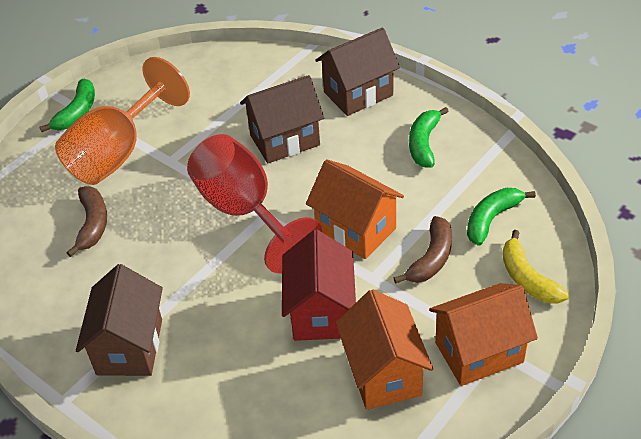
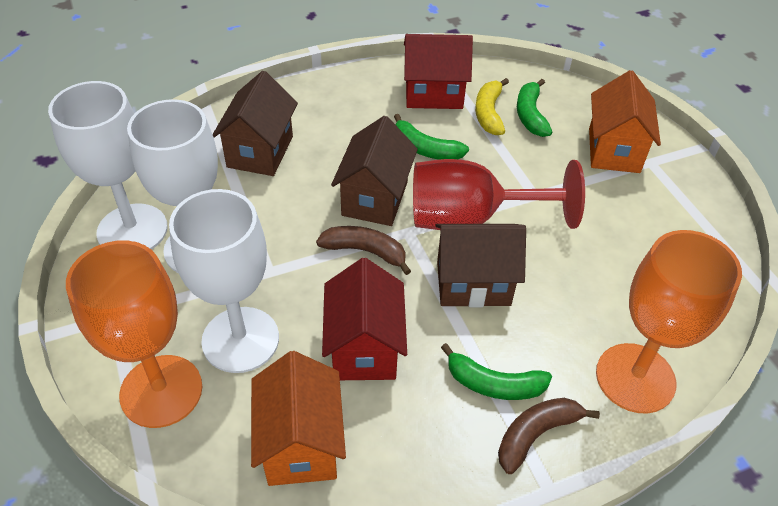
orange goblet: 1 -> 2
orange house: 3 -> 2
red house: 1 -> 2
white goblet: 0 -> 3

